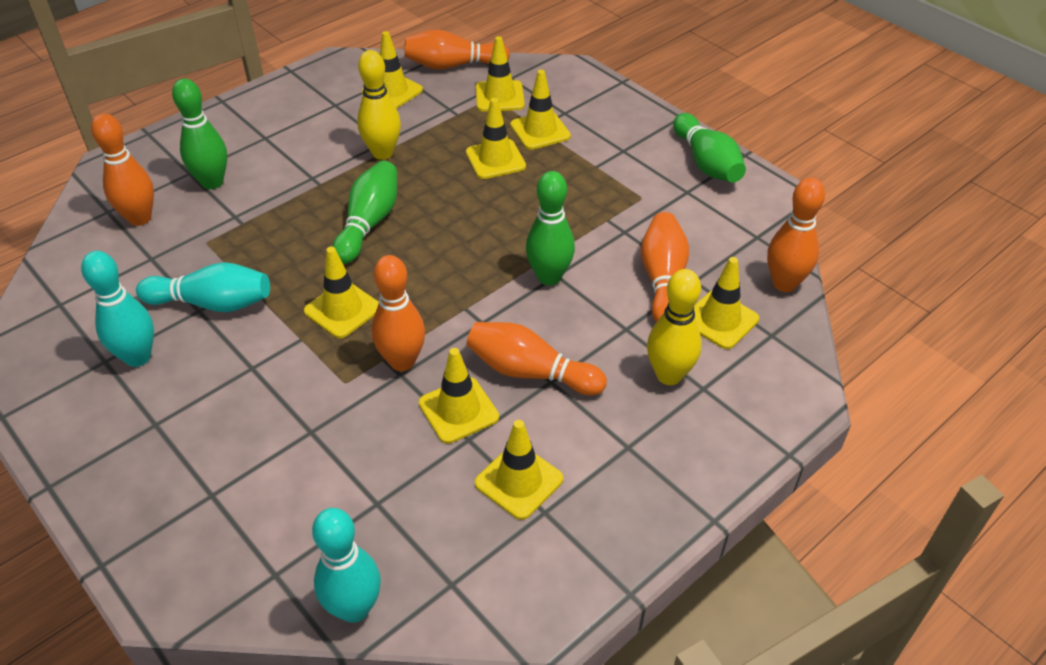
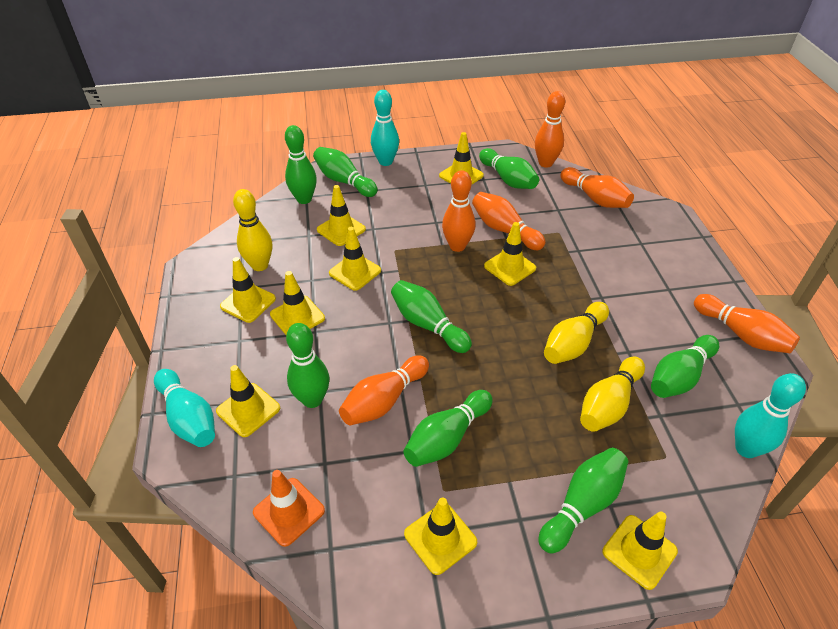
green bowling pin: 4 -> 8
orange traffic cone: 0 -> 1
yellow bowling pin: 2 -> 3
yellow traffic cone: 8 -> 9

